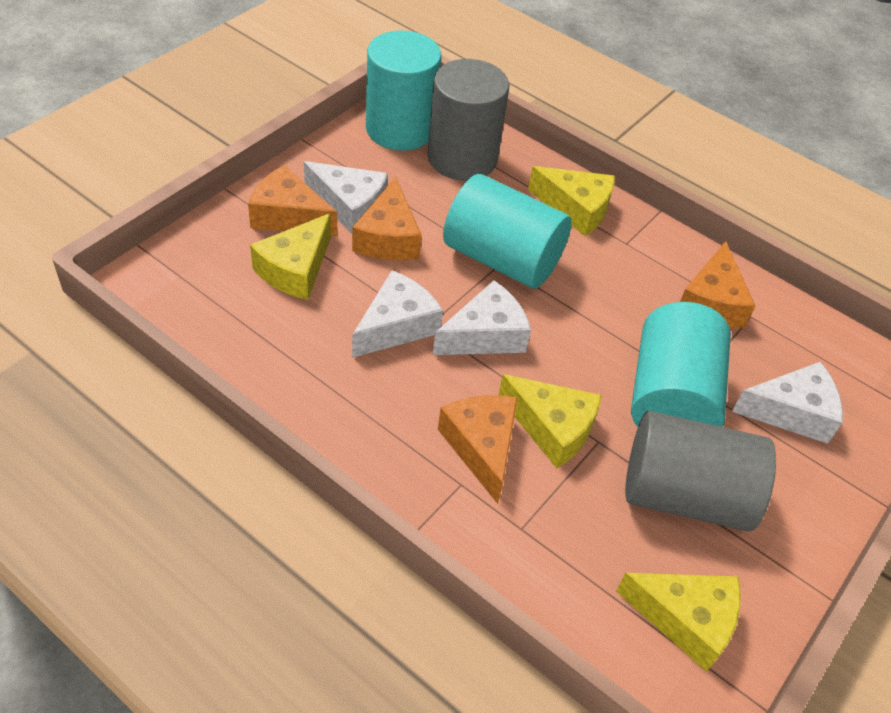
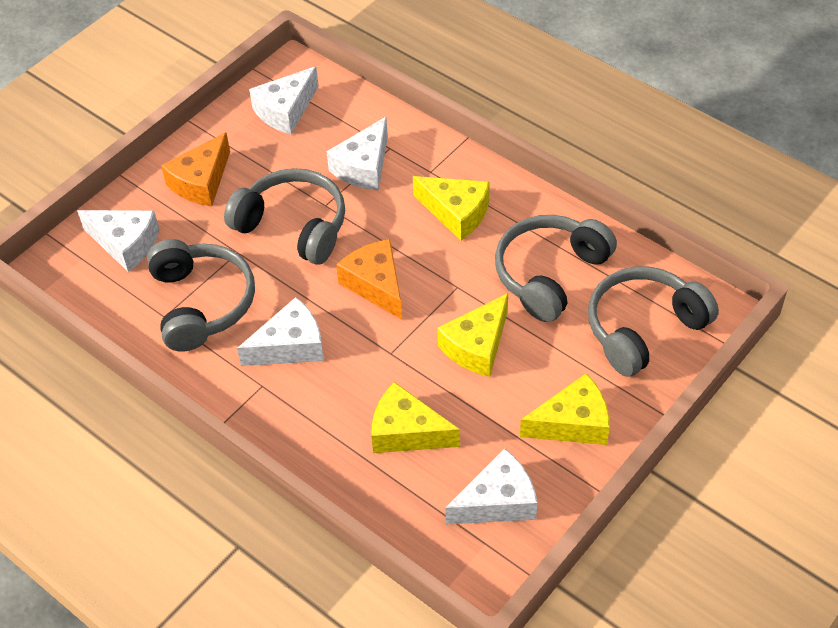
grey cylinder: 2 -> 0
grey headphones: 0 -> 4
orange cheese: 4 -> 2
turquoise cylinder: 3 -> 0
white cheese: 4 -> 5

